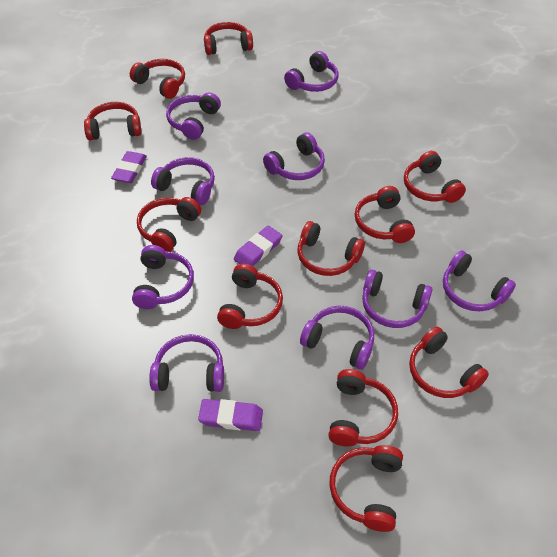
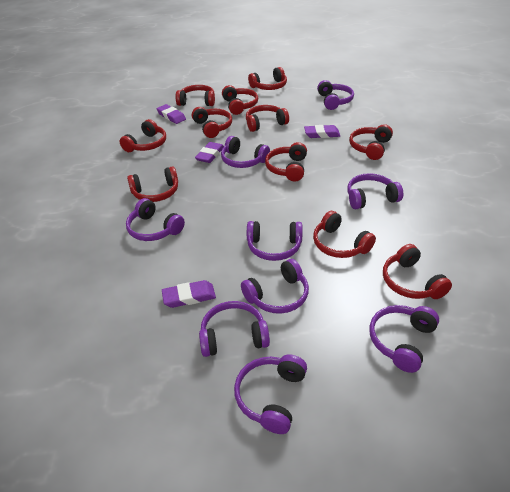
purple eraser: 3 -> 4

